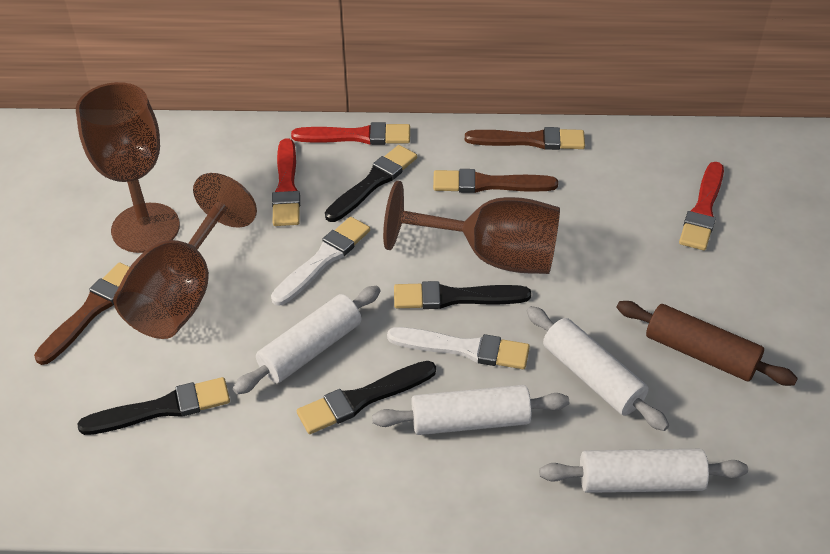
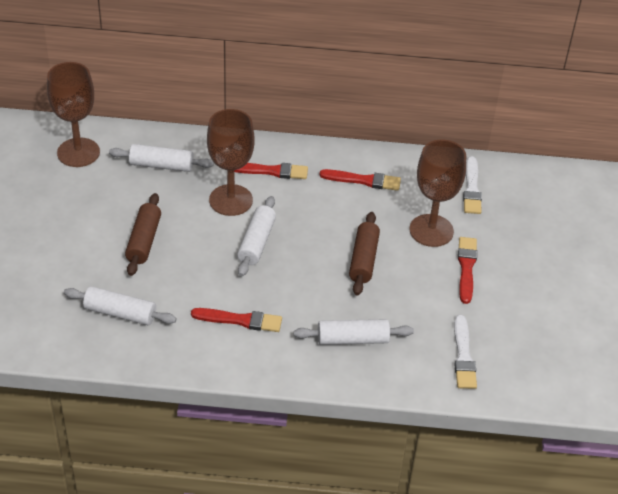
black brush: 4 -> 0
brown brush: 3 -> 0
brown rolling pin: 1 -> 2
red brush: 3 -> 4

